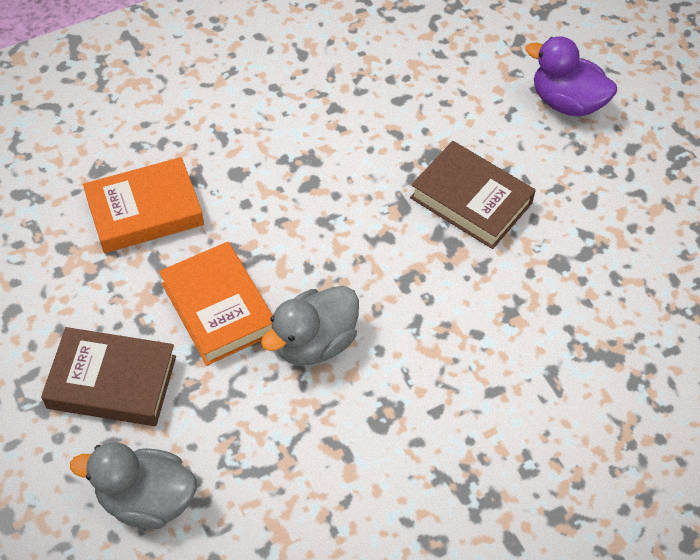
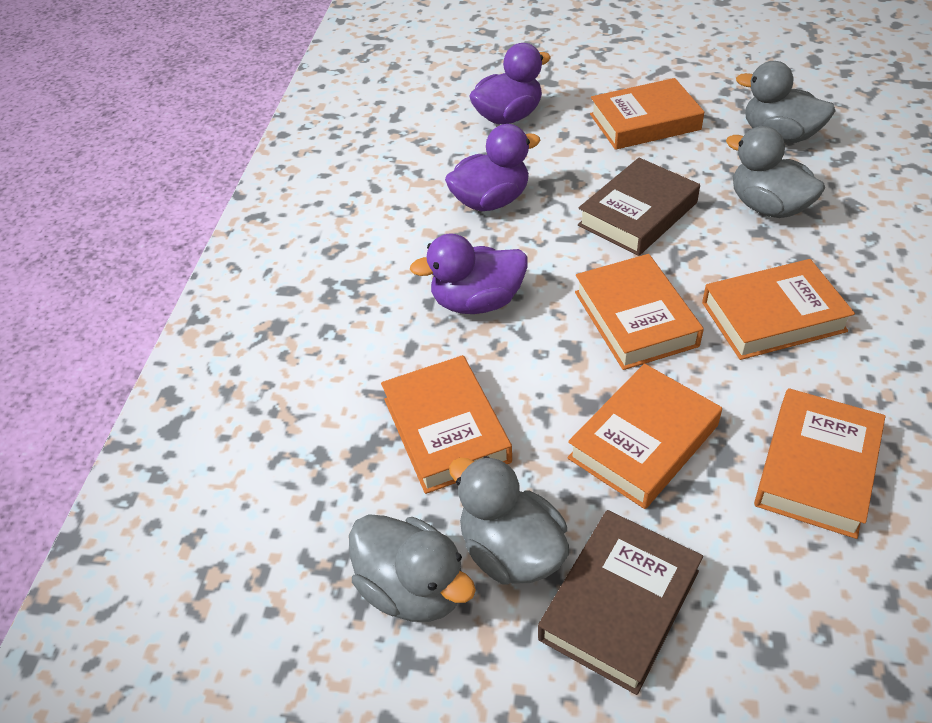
grey duck: 2 -> 4
orange book: 2 -> 6
purple duck: 1 -> 3

